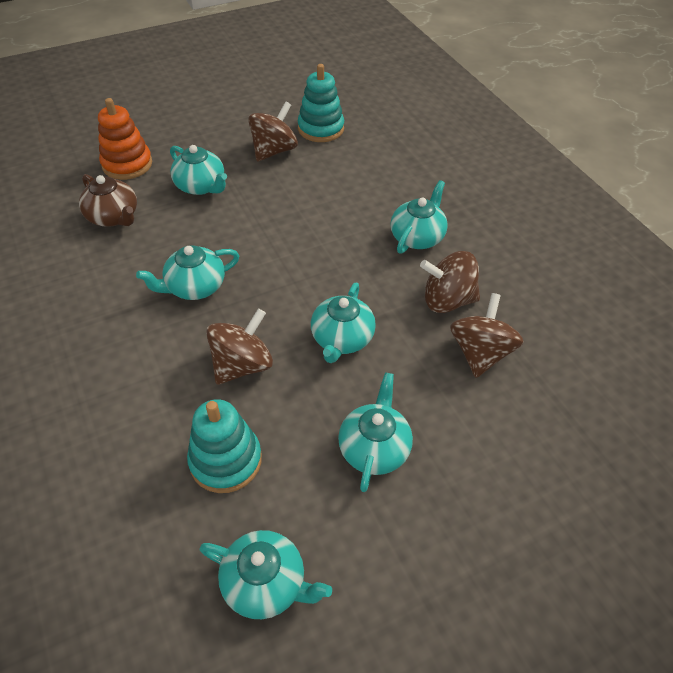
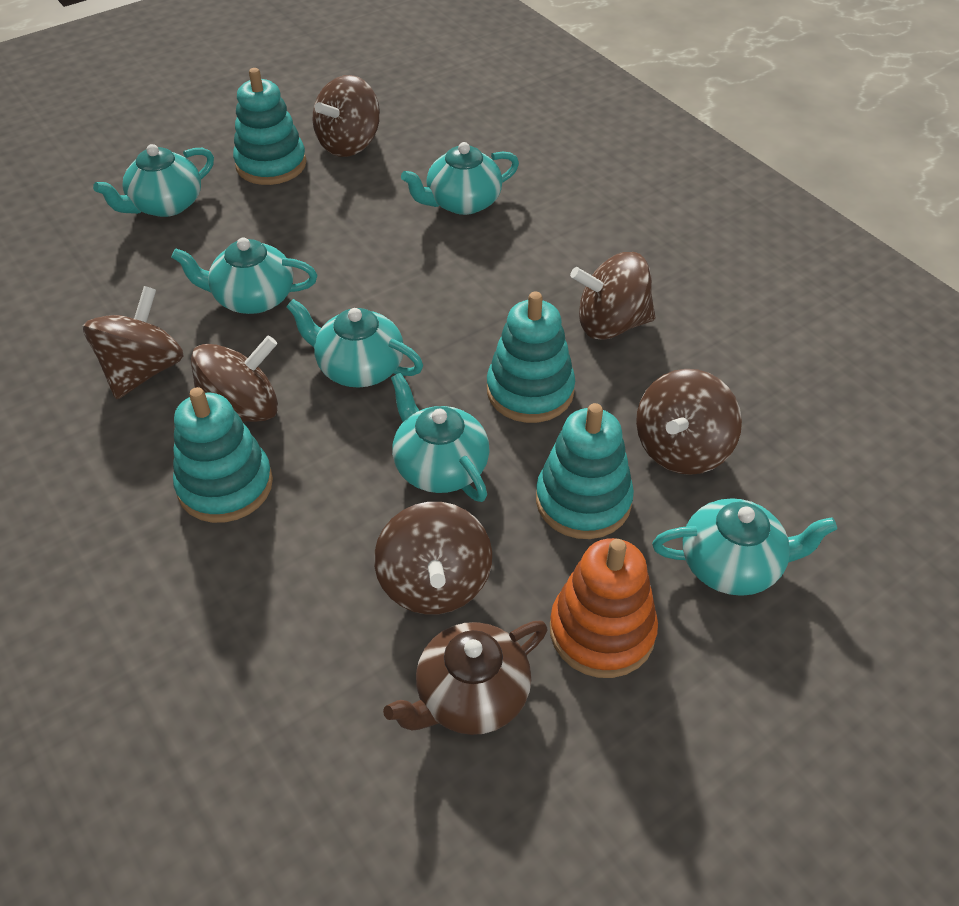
brown spinning top: 4 -> 6
turquoise stacking toy: 2 -> 4

